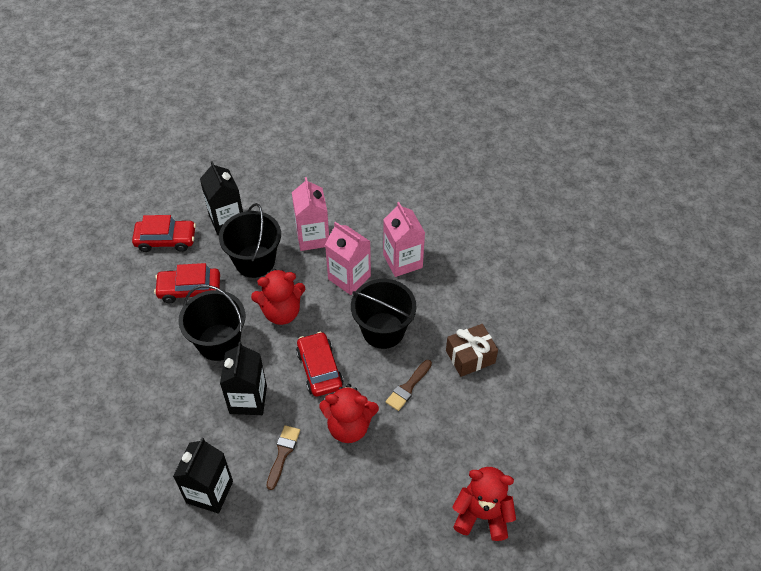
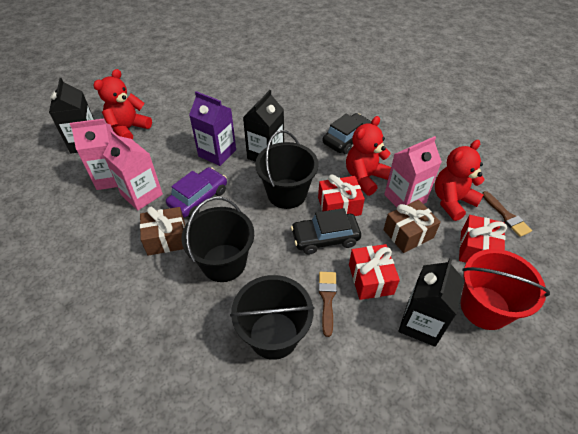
black car: 0 -> 2
brown gift: 1 -> 2
purple car: 0 -> 1
purple carton: 0 -> 1
red bucket: 0 -> 1
red car: 3 -> 0
red gift: 0 -> 3

